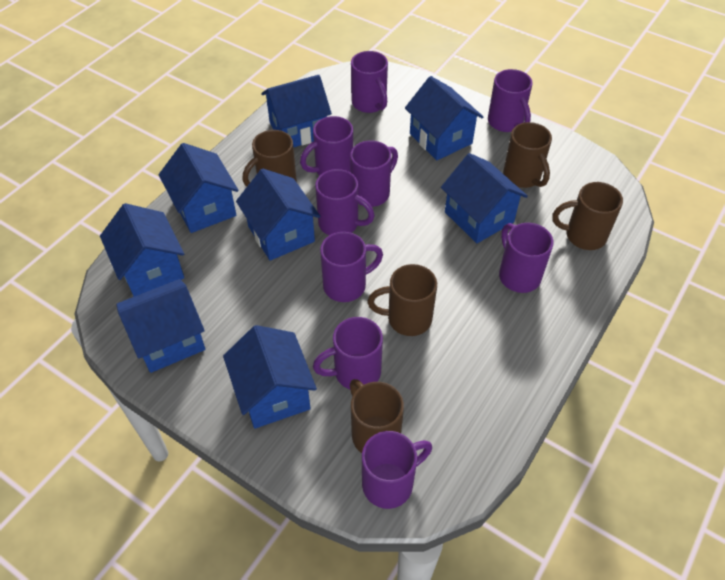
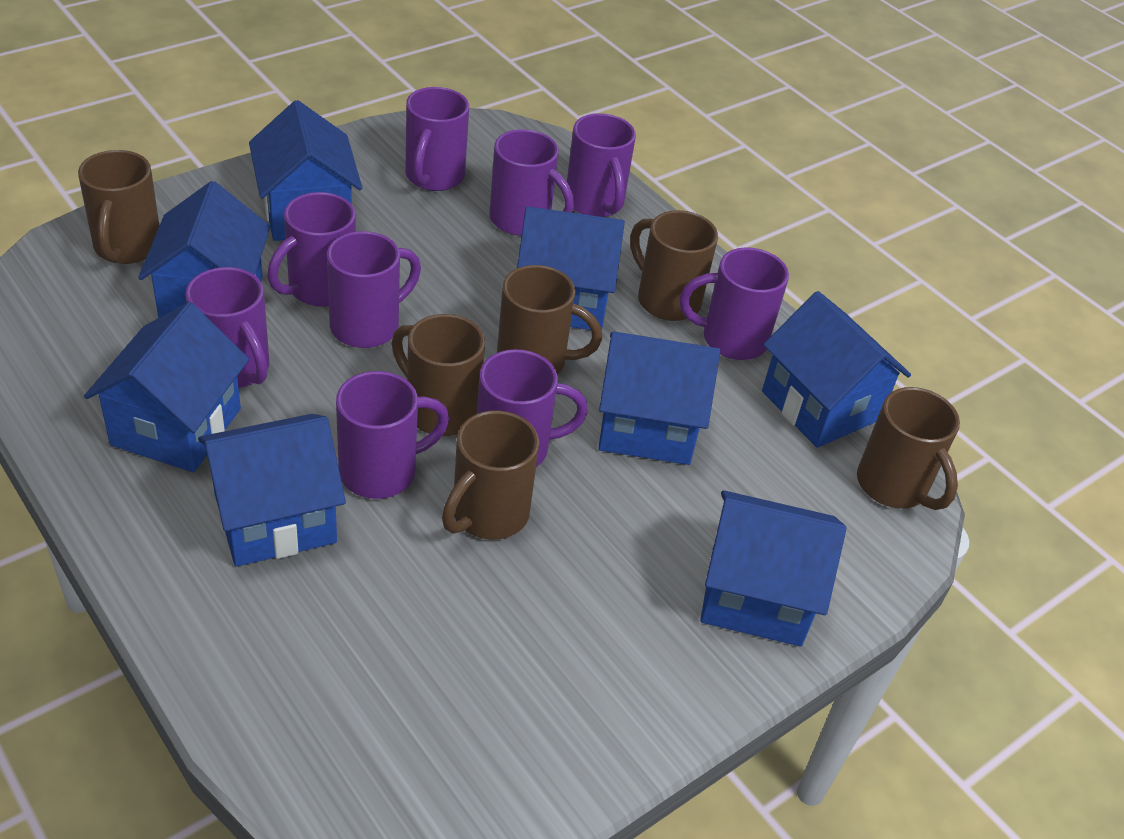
brown mug: 5 -> 6

